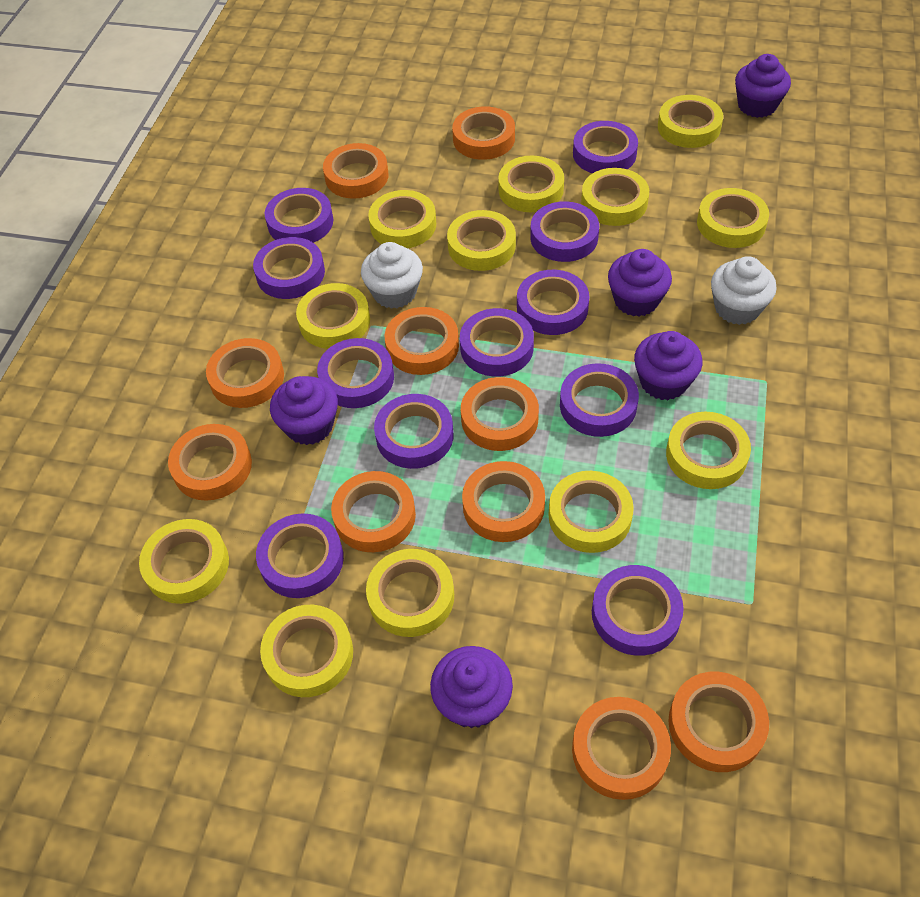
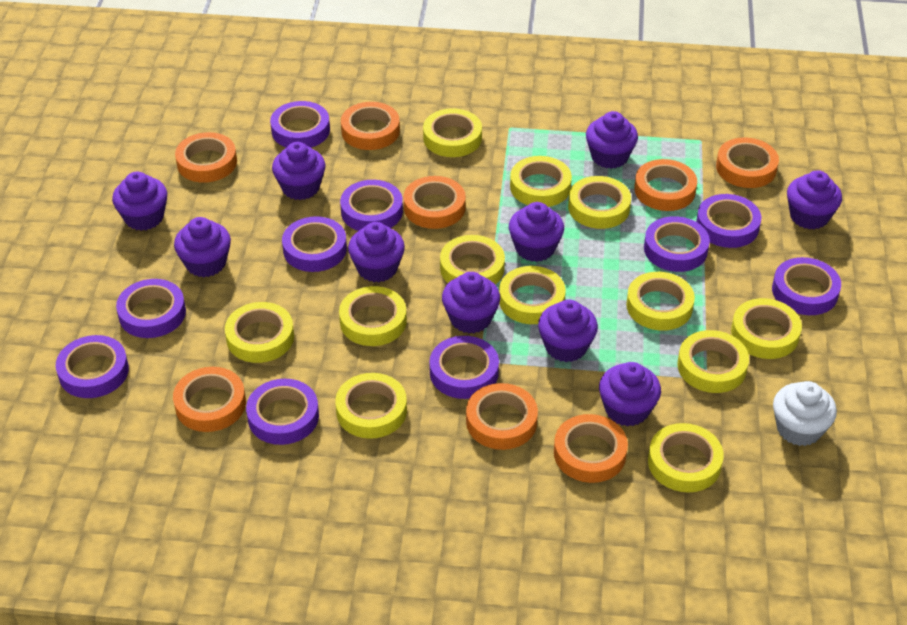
orange tape: 10 -> 8
purple cupcake: 5 -> 10
purple tape: 11 -> 10
white cupcake: 2 -> 1

